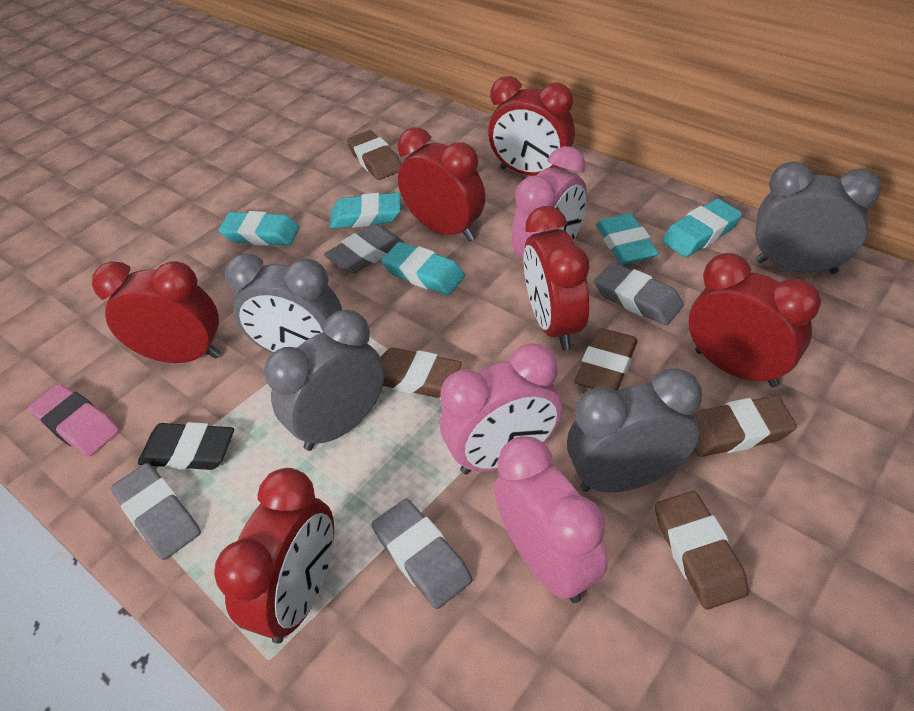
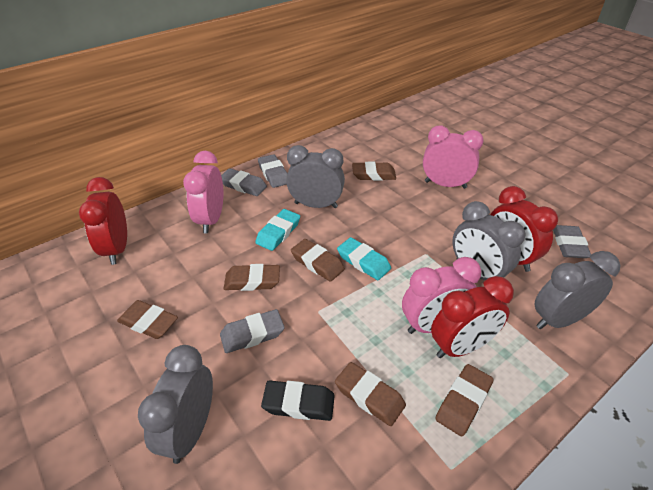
brown eraser: 5 -> 6
pink eraser: 1 -> 0
red clock: 6 -> 3
turquoise eraser: 5 -> 2

